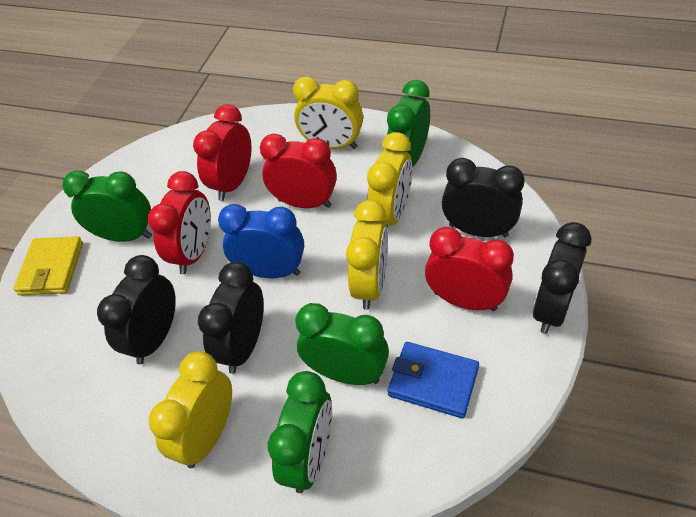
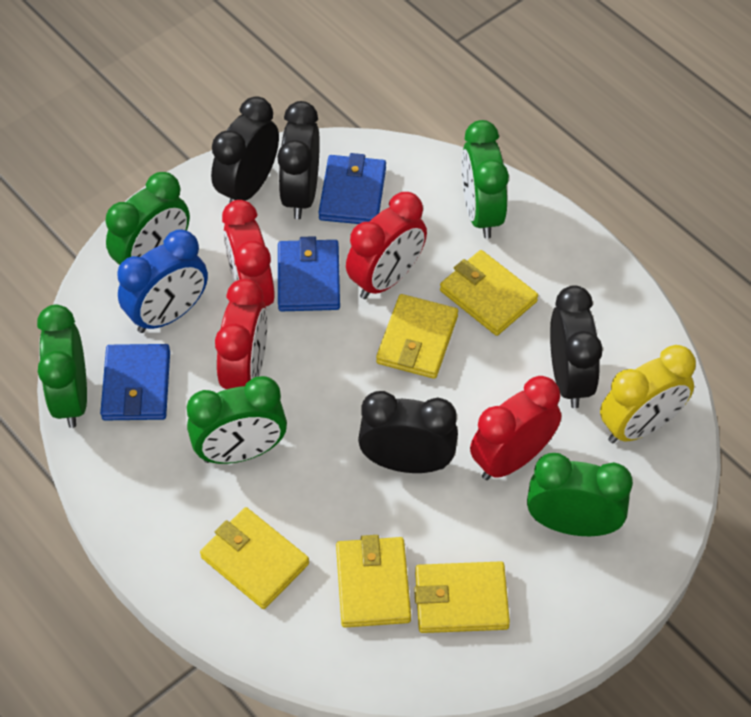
blue wallet: 1 -> 3
green clock: 4 -> 5
yellow clock: 4 -> 1
yellow wallet: 1 -> 5

